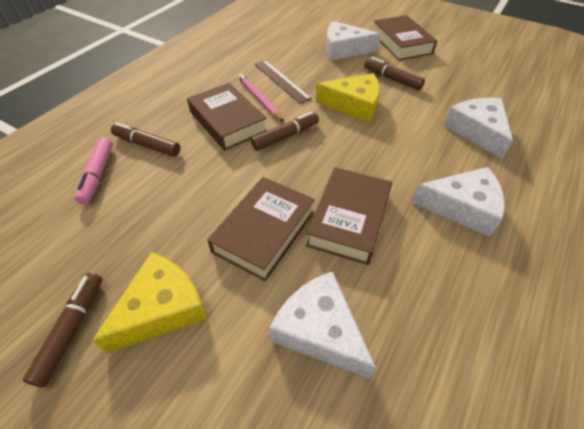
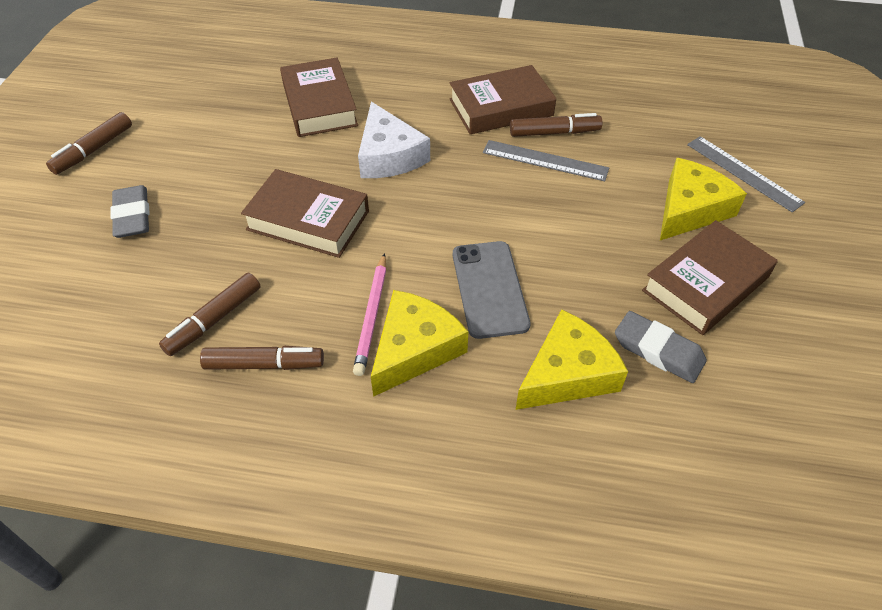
brown ruler: 1 -> 0
grey eraser: 0 -> 2
grey phone: 0 -> 1
grey ruler: 0 -> 2
pink marker: 1 -> 0
white cheese: 4 -> 1
yellow cheese: 2 -> 3

